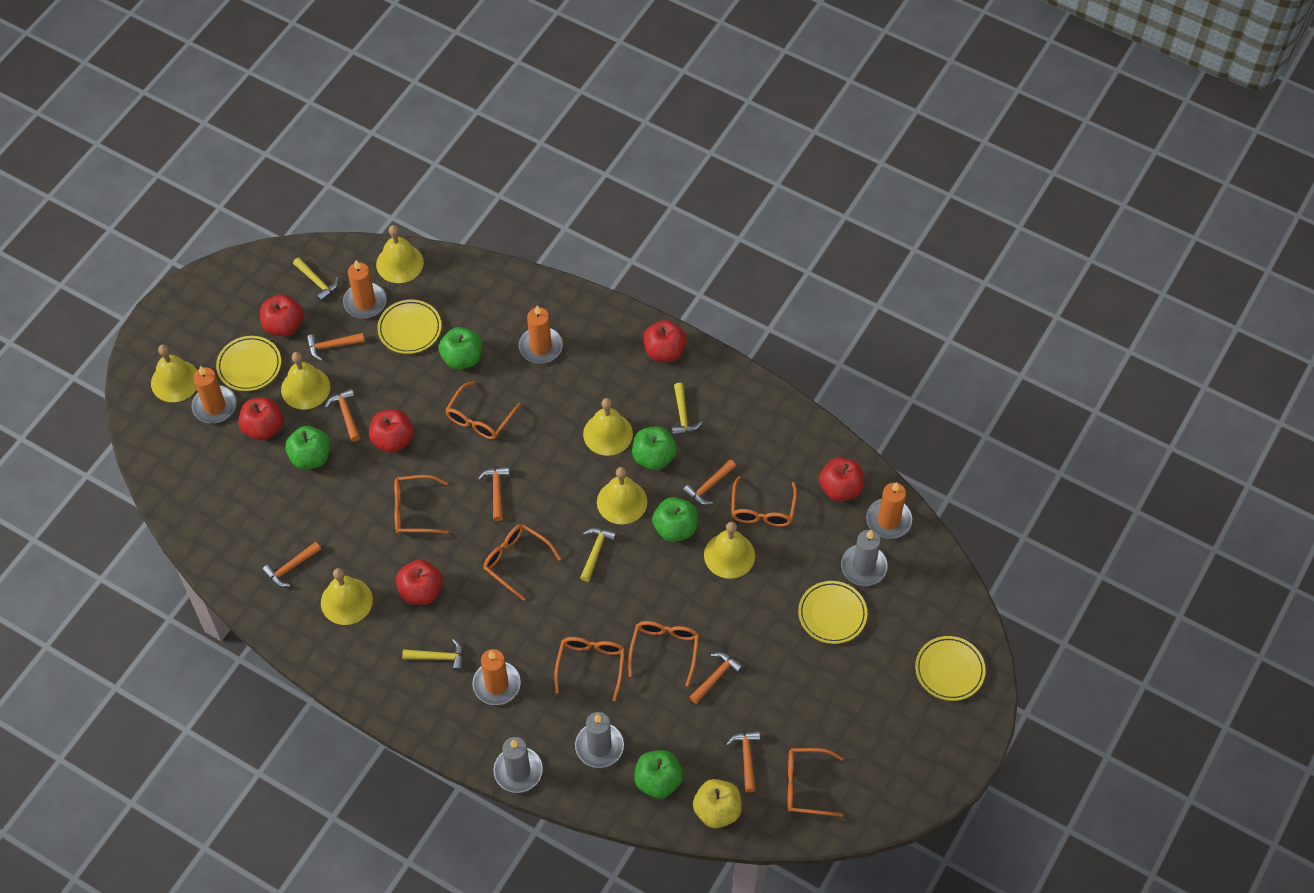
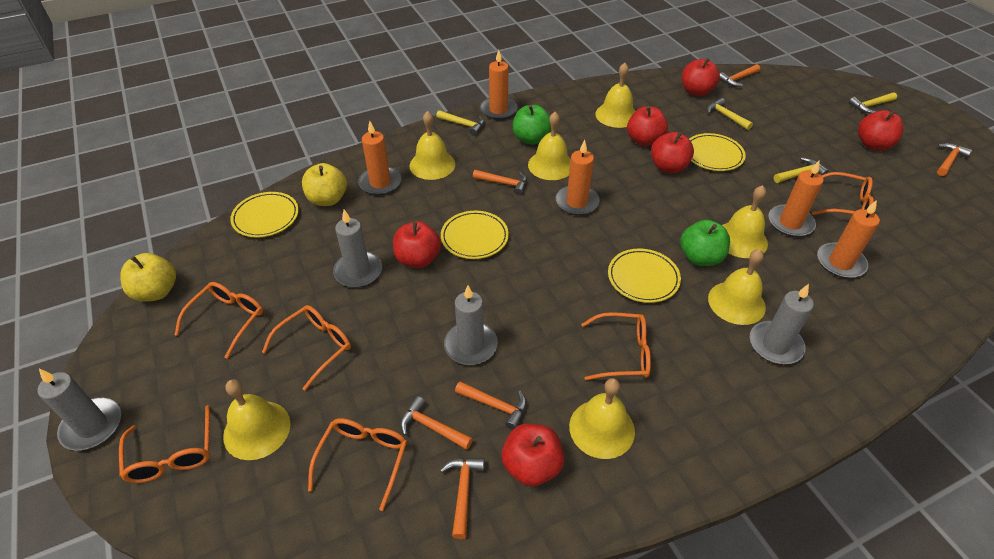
green apple: 5 -> 2
grey candle: 3 -> 4
orange glasses: 7 -> 6
orange hammer: 7 -> 6
yellow apple: 1 -> 2

